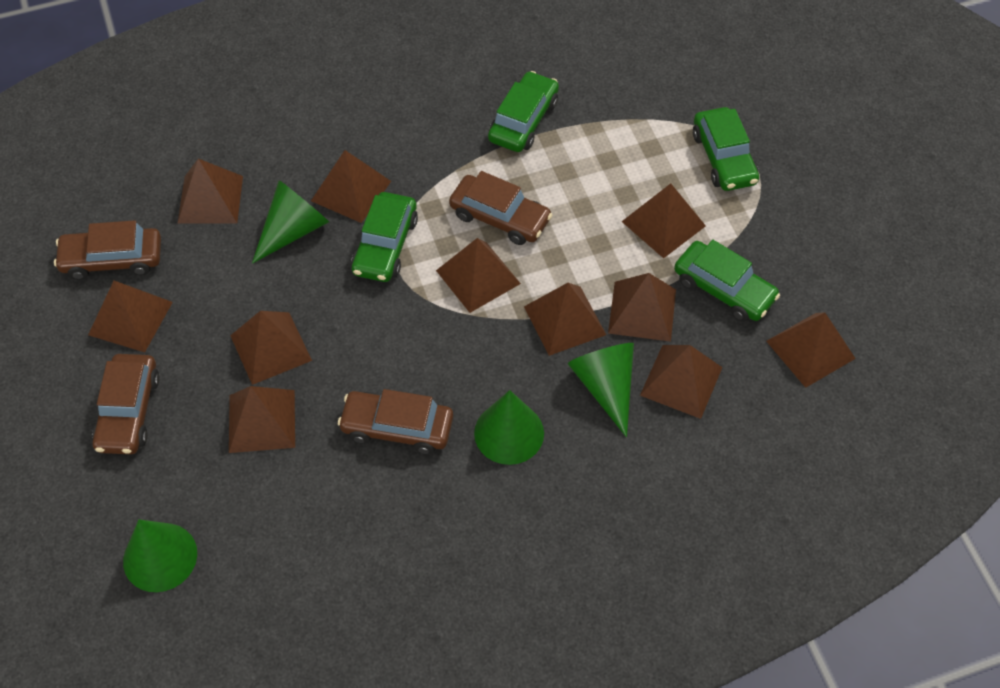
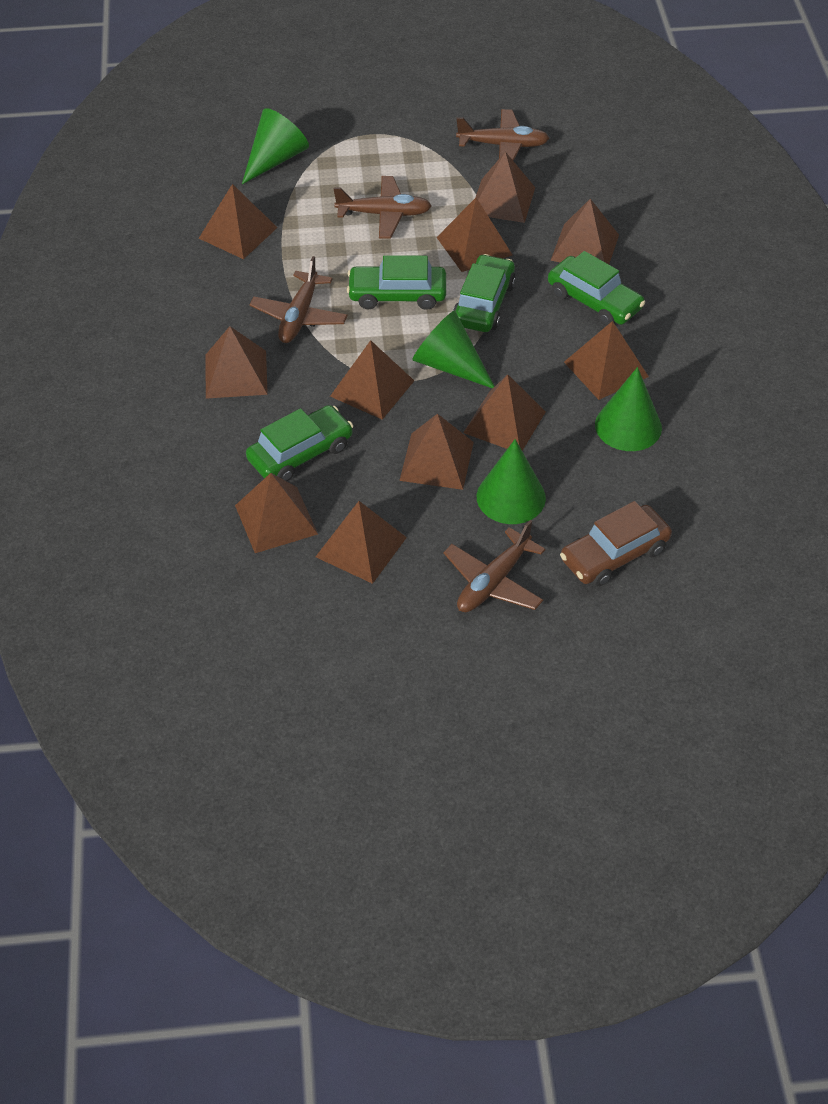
brown car: 4 -> 1
brown plane: 0 -> 4

